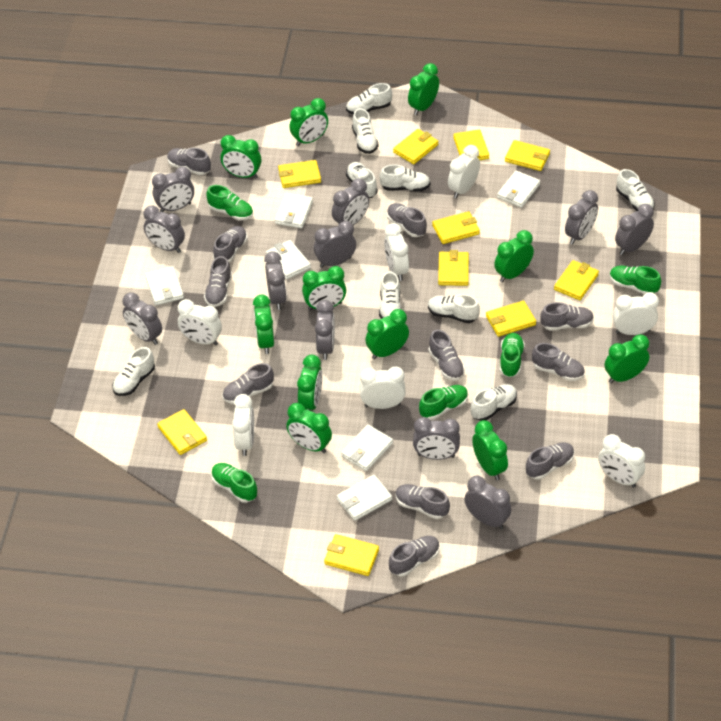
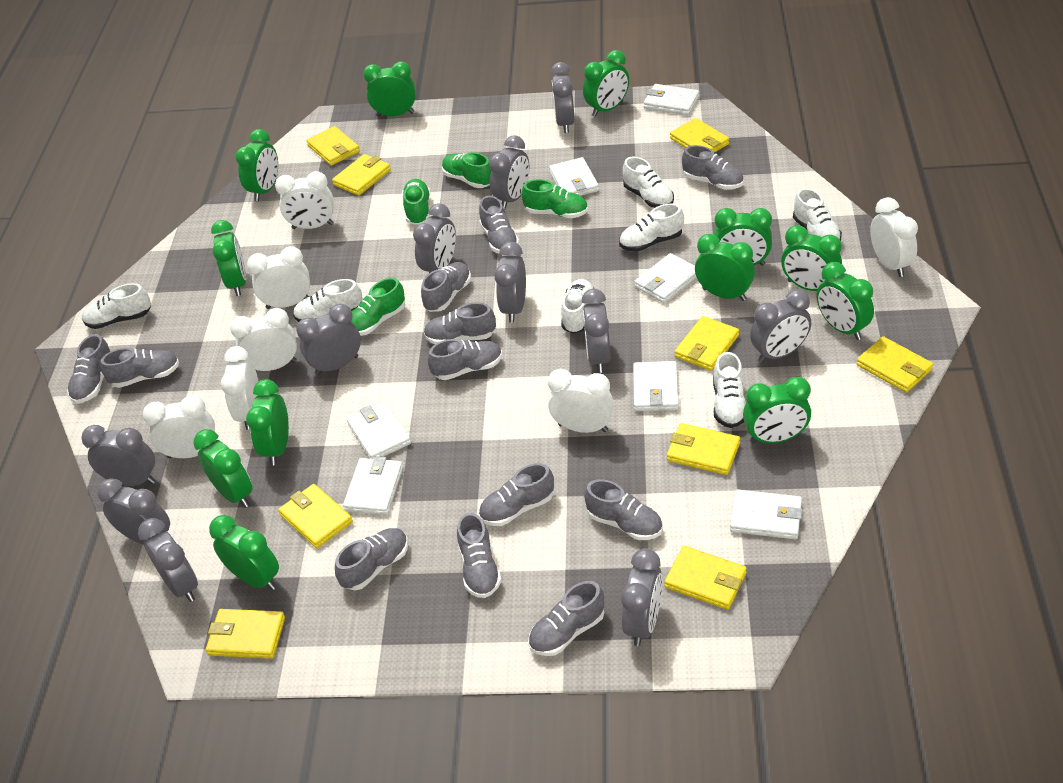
green clock: 11 -> 12
green shoe: 5 -> 4
grey shoe: 11 -> 12
white shoe: 9 -> 7
white wallet: 6 -> 7
yellow wallet: 10 -> 9

